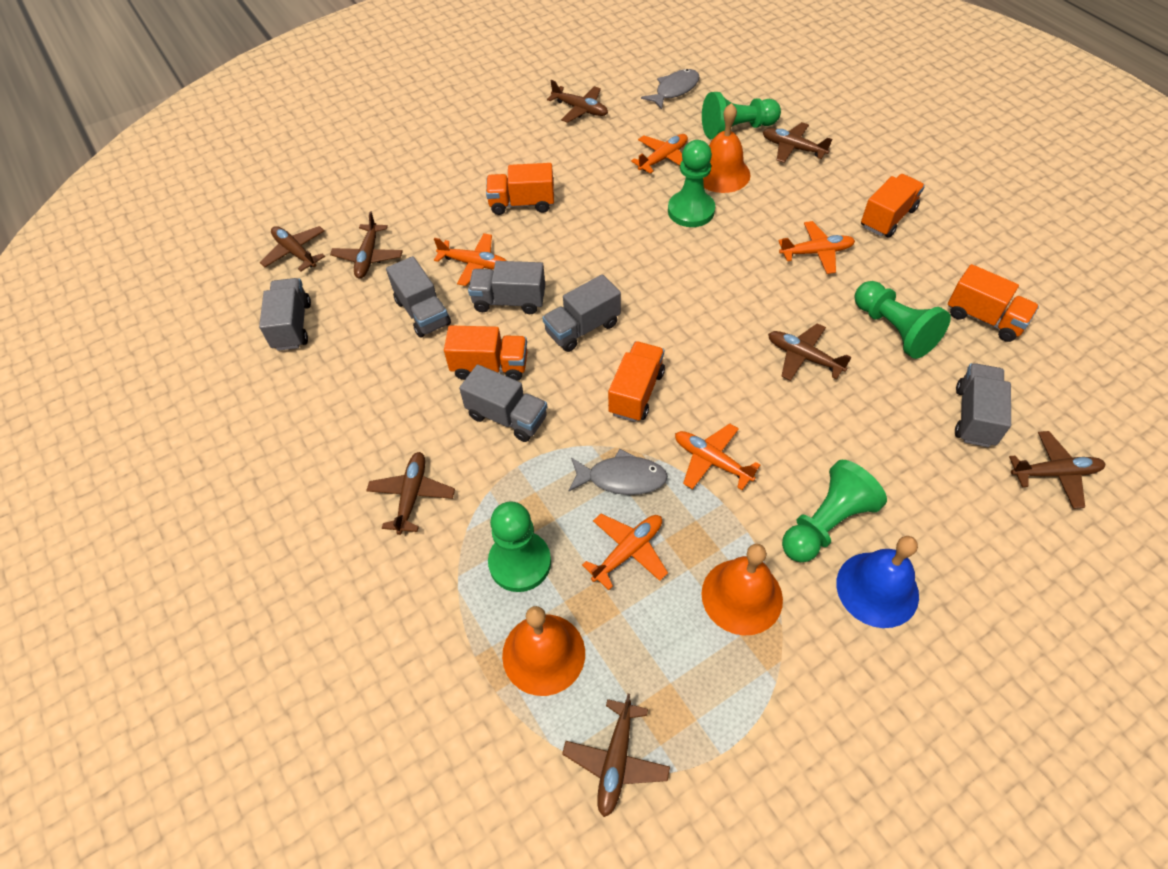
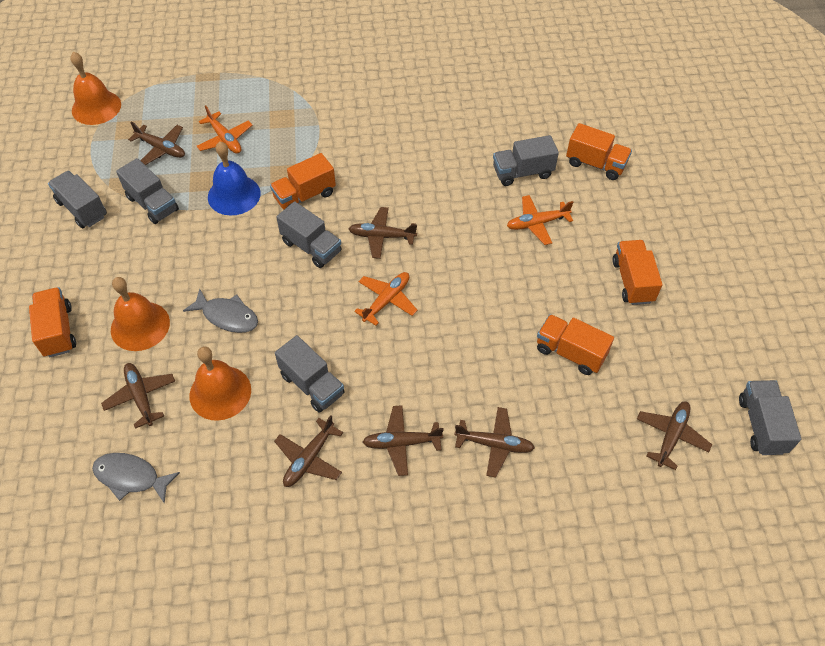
brown plane: 8 -> 7
green pawn: 5 -> 0
orange plane: 5 -> 3

